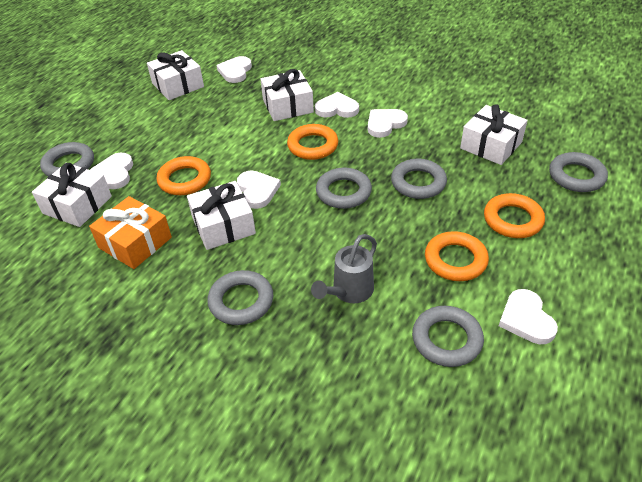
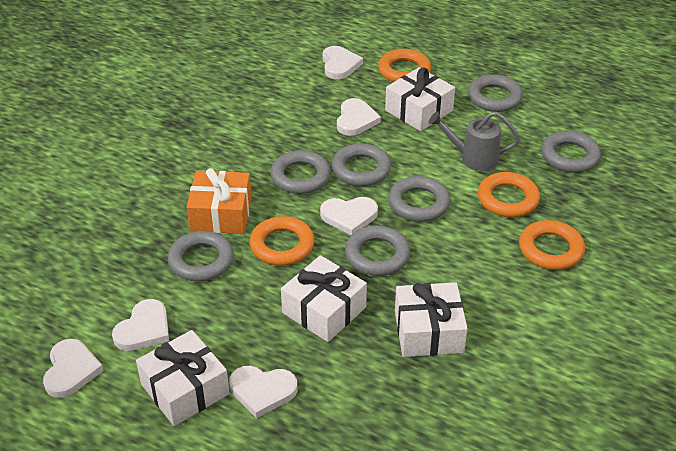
grey ring: 6 -> 7
white gift: 5 -> 4

